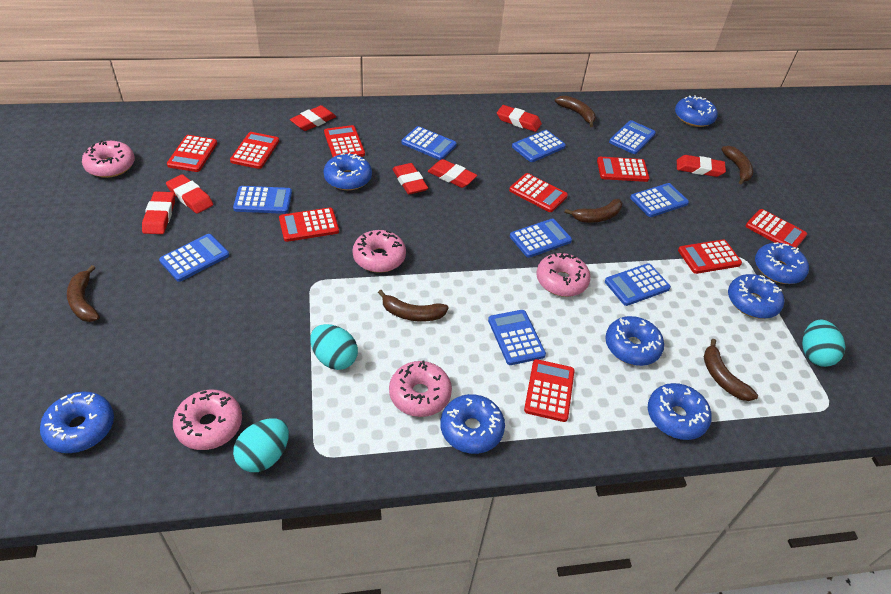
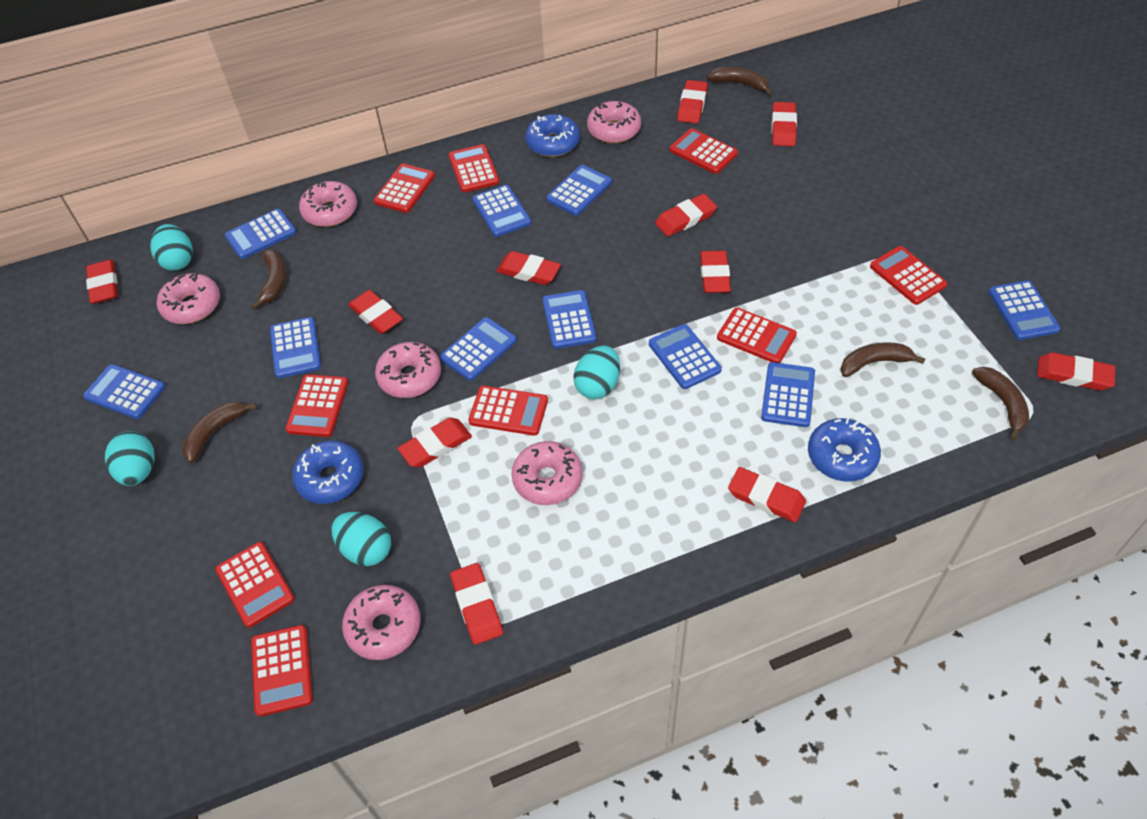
blue calculator: 9 -> 10
blue donut: 8 -> 3
brown banana: 6 -> 5
pink donut: 5 -> 6
red eraser: 7 -> 11
turquoise egg: 3 -> 4

